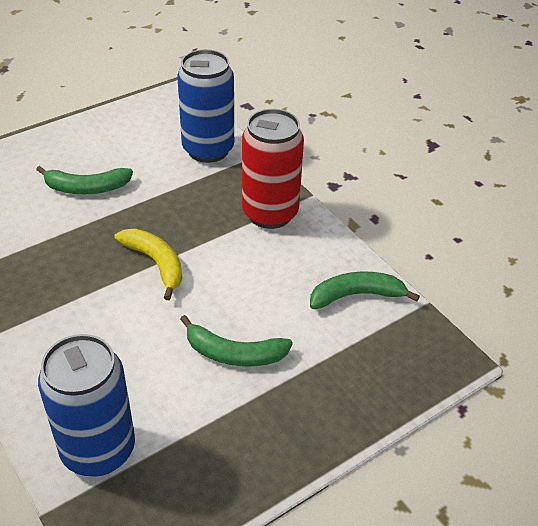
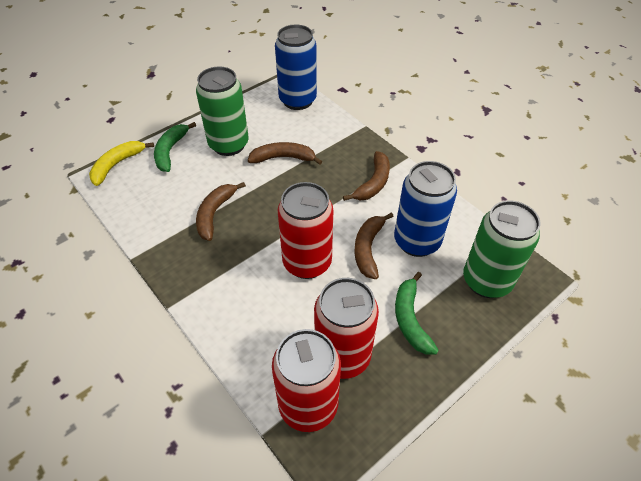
brown banana: 0 -> 4
green banana: 3 -> 2
green can: 0 -> 2
red can: 1 -> 3

